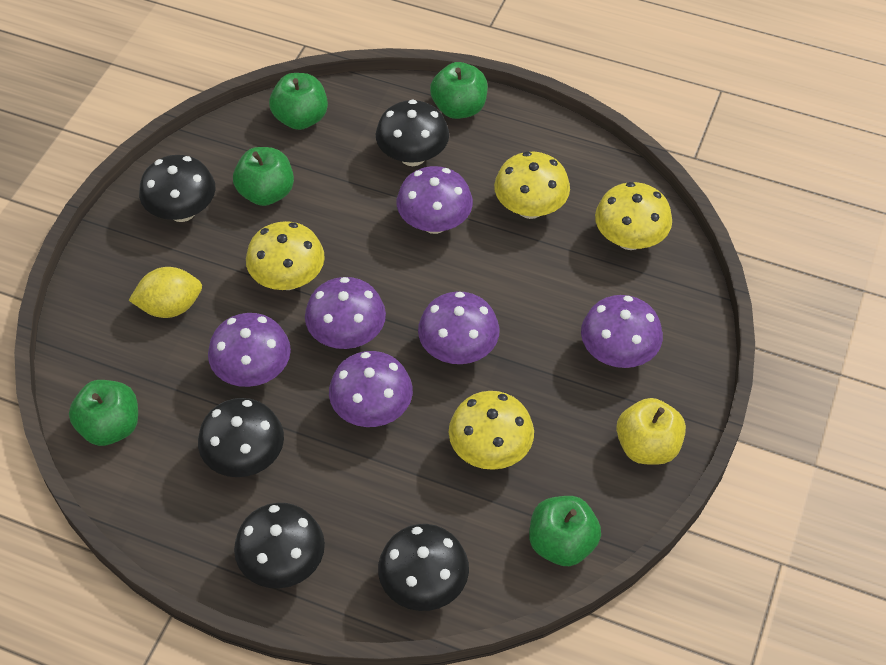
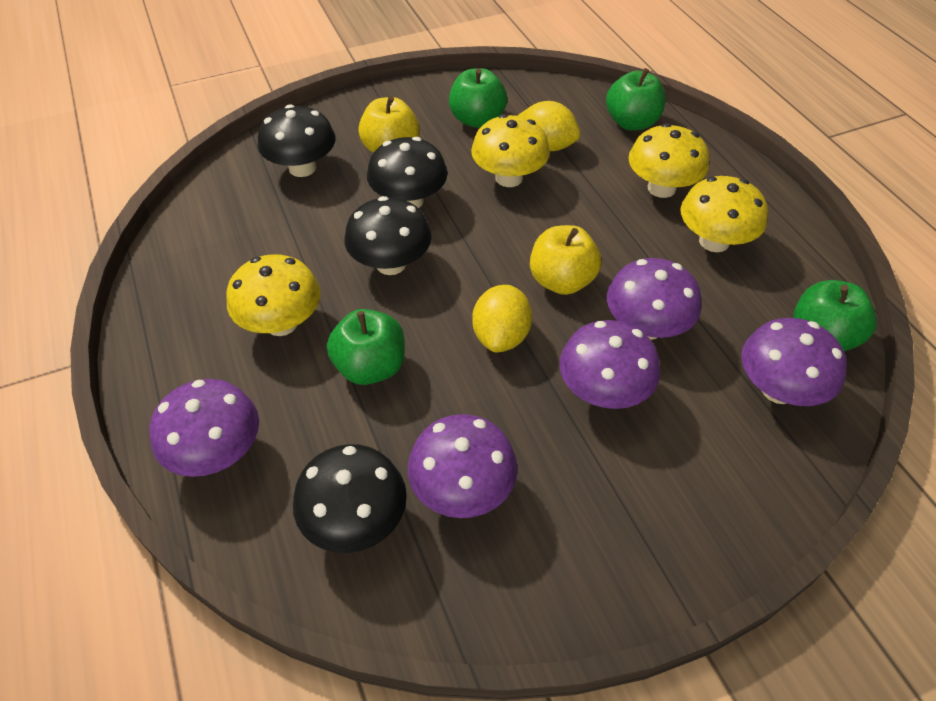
black mushroom: 5 -> 4
green apple: 5 -> 4
purple mushroom: 6 -> 5
yellow apple: 1 -> 2
yellow lemon: 1 -> 2

